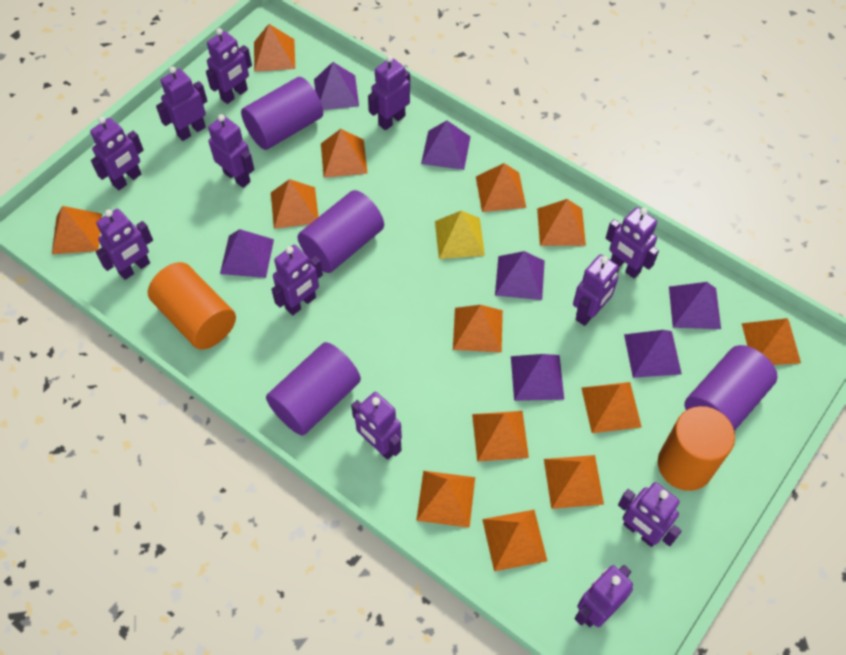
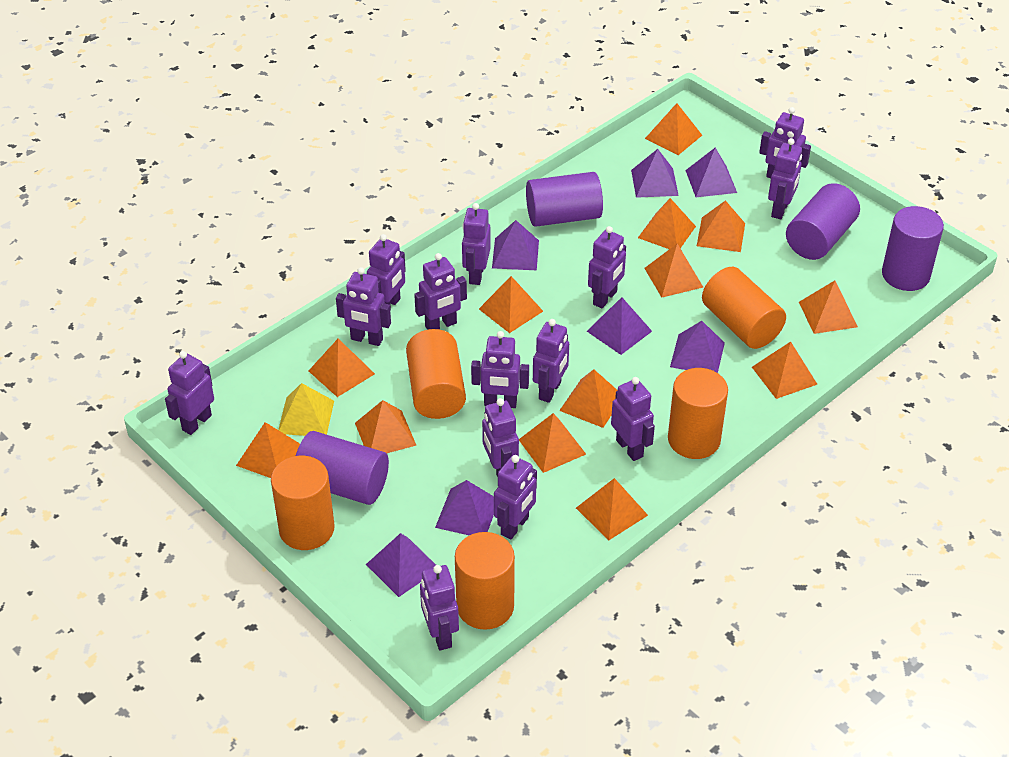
orange cylinder: 2 -> 5
purple robot: 12 -> 14

